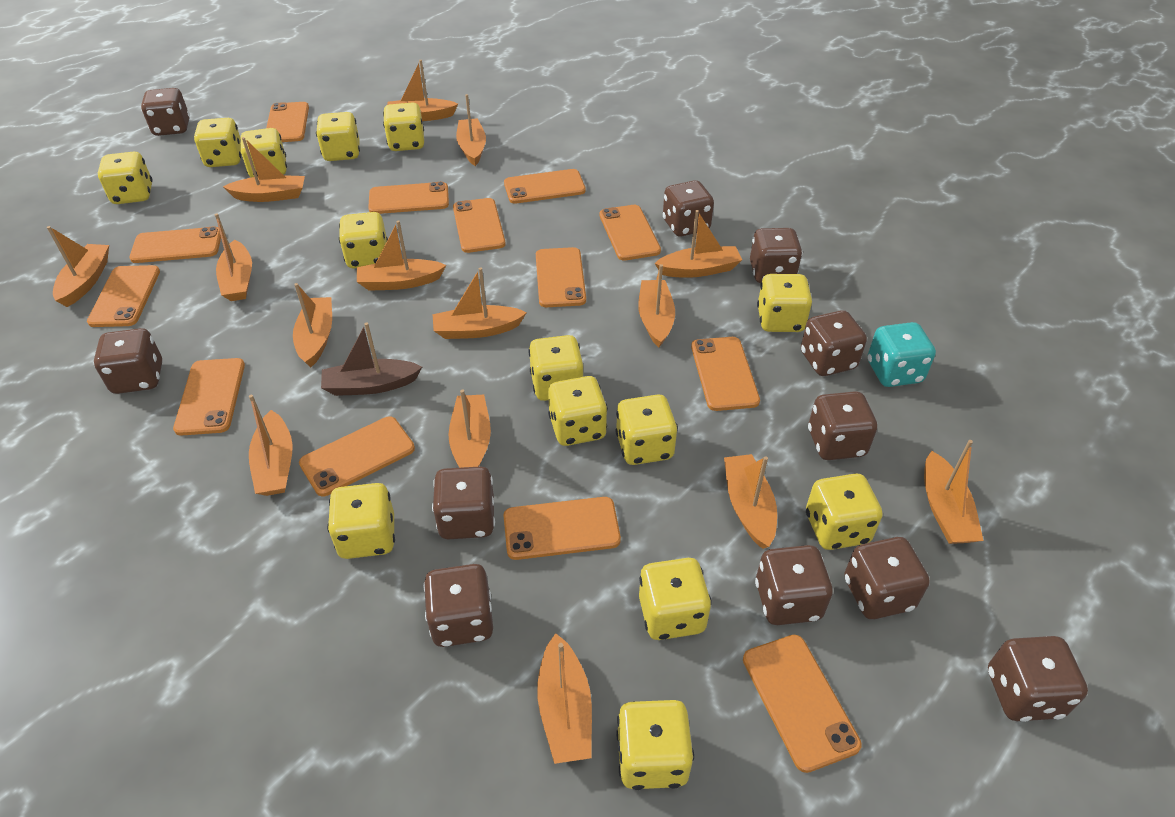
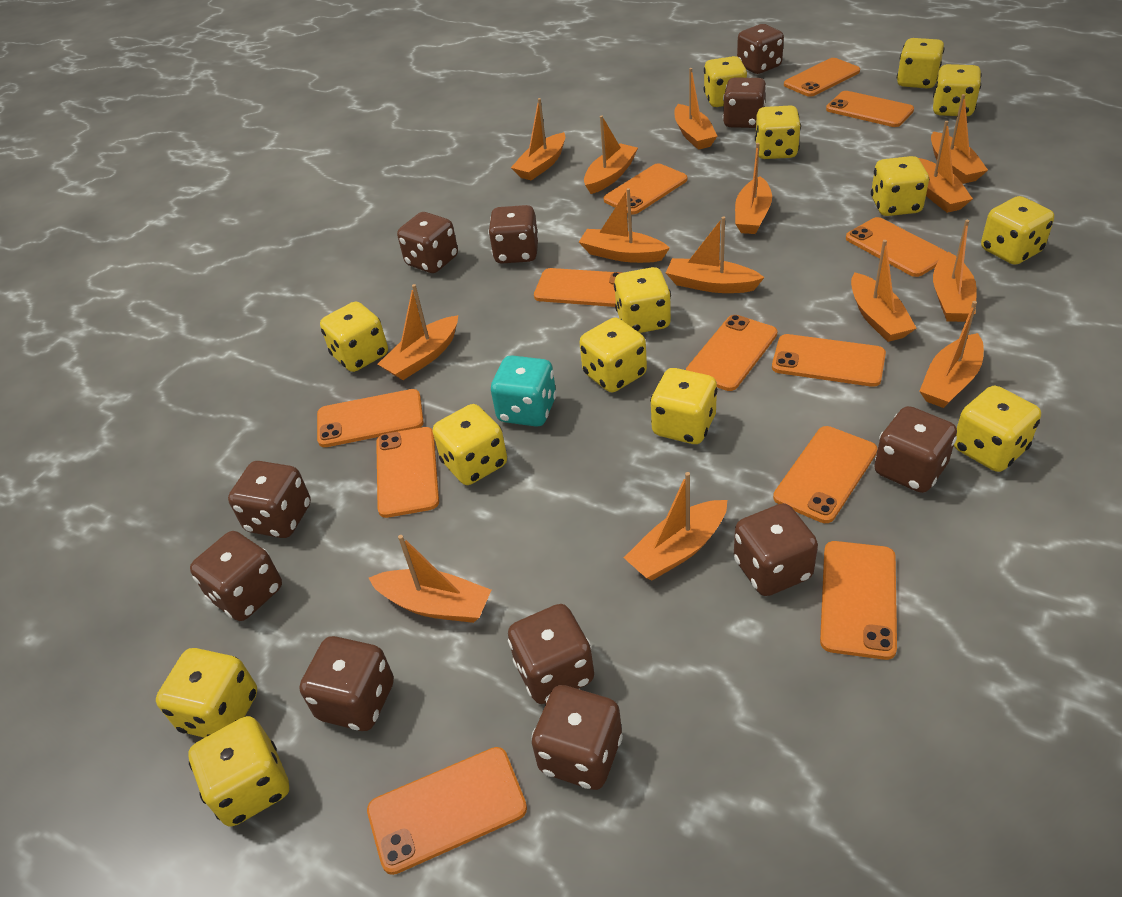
brown boat: 1 -> 0
orange boat: 15 -> 14
orange phone: 13 -> 12

